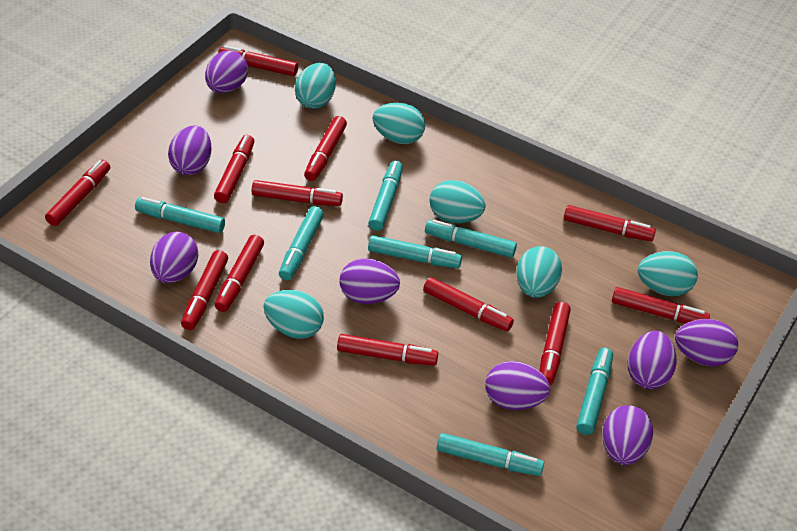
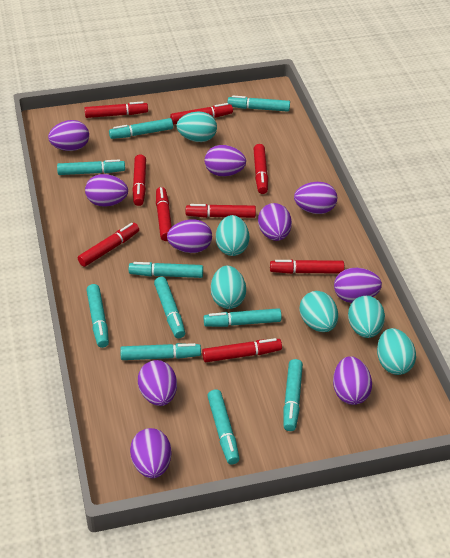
purple egg: 8 -> 10
red marker: 12 -> 9
turquoise marker: 7 -> 10

